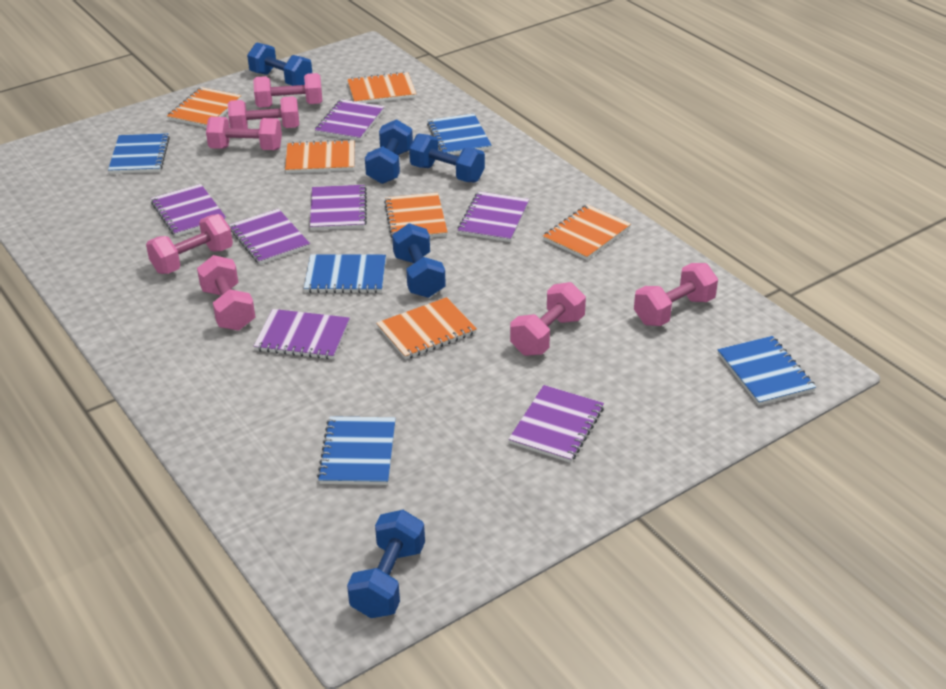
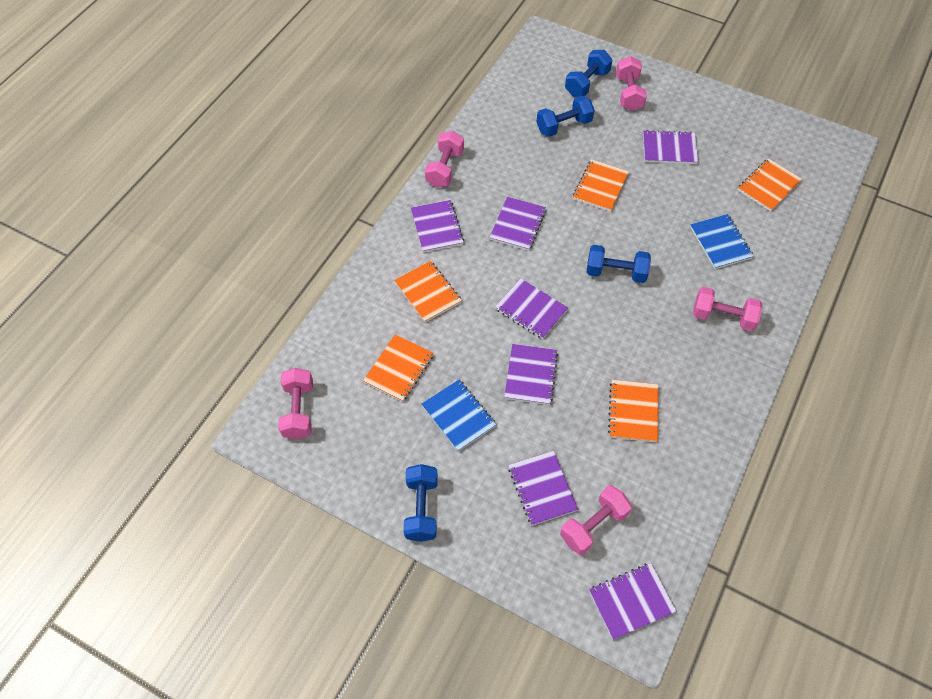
blue dumbbell: 5 -> 4
blue notebook: 5 -> 2
orange notebook: 6 -> 5
pink dumbbell: 7 -> 5

